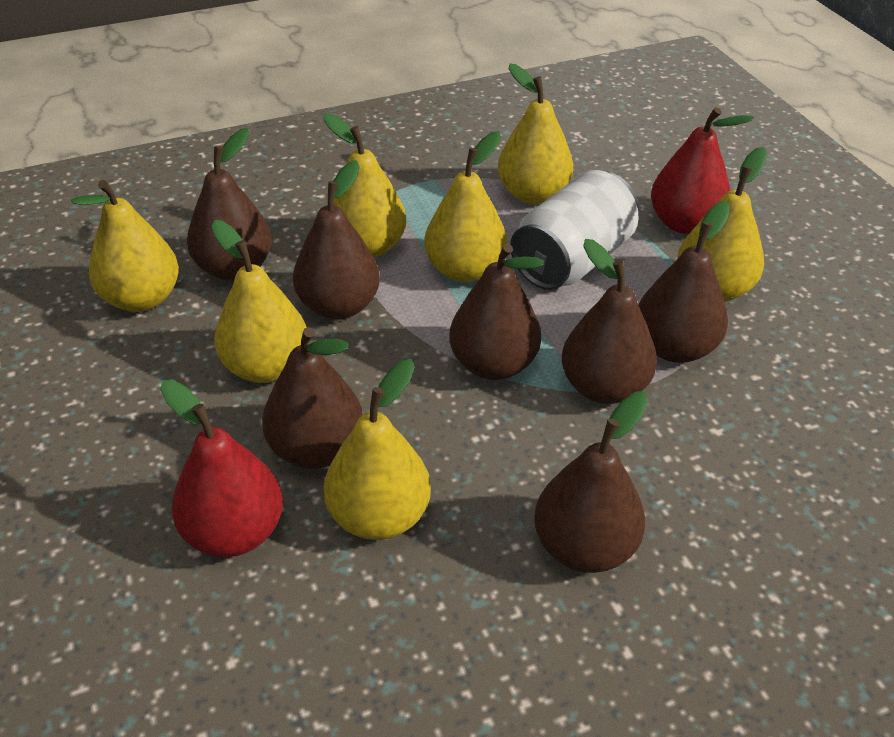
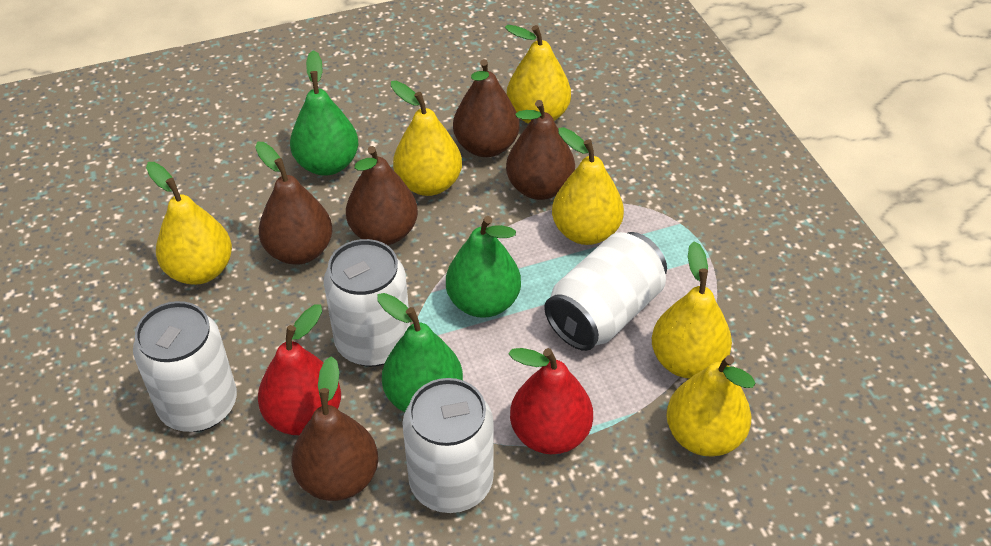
brown pear: 7 -> 5
green pear: 0 -> 3
white can: 1 -> 4
yellow pear: 7 -> 6

